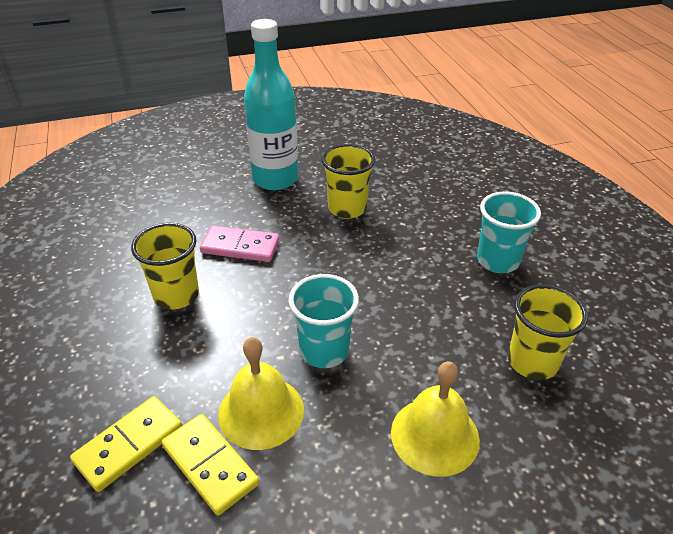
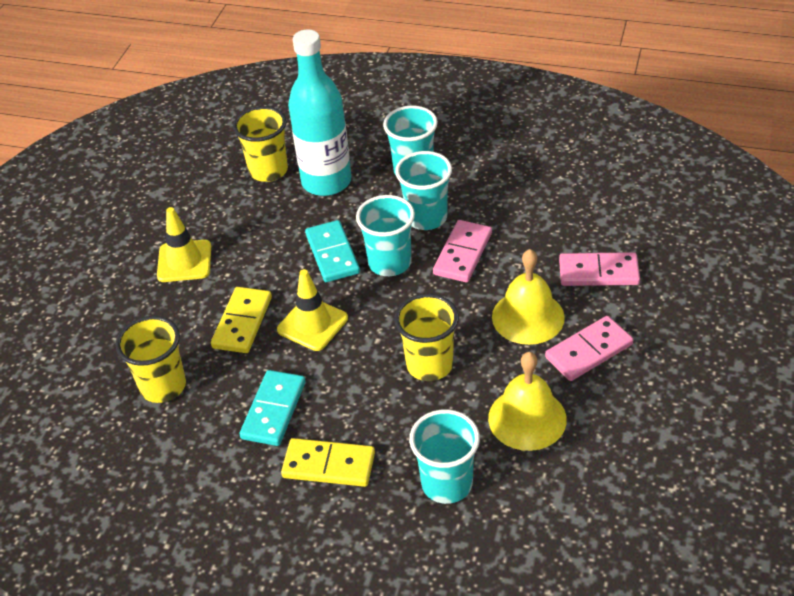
pink domino: 1 -> 3
turquoise cup: 2 -> 4
turquoise domino: 0 -> 2
yellow traffic cone: 0 -> 2

